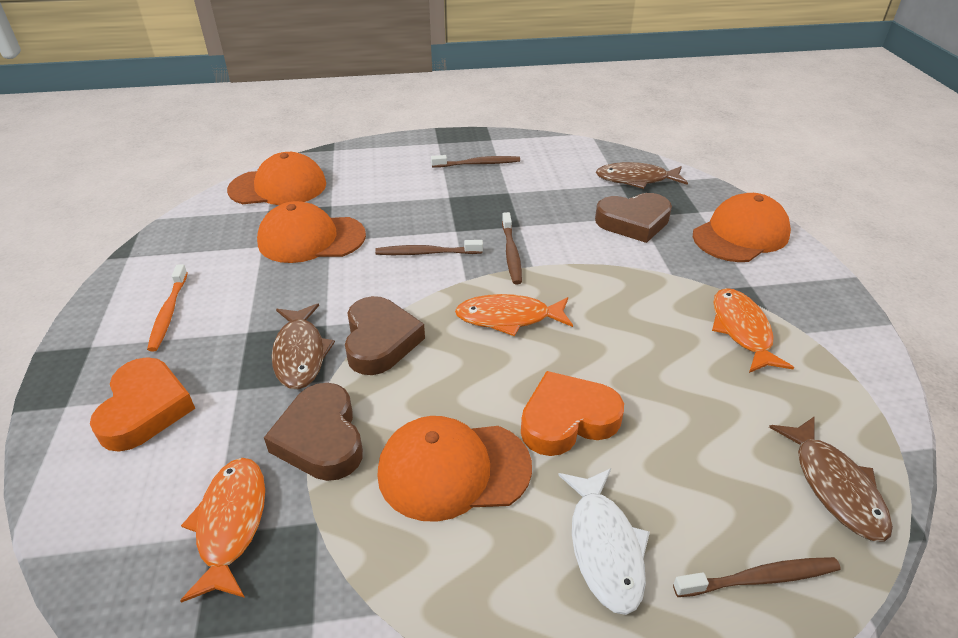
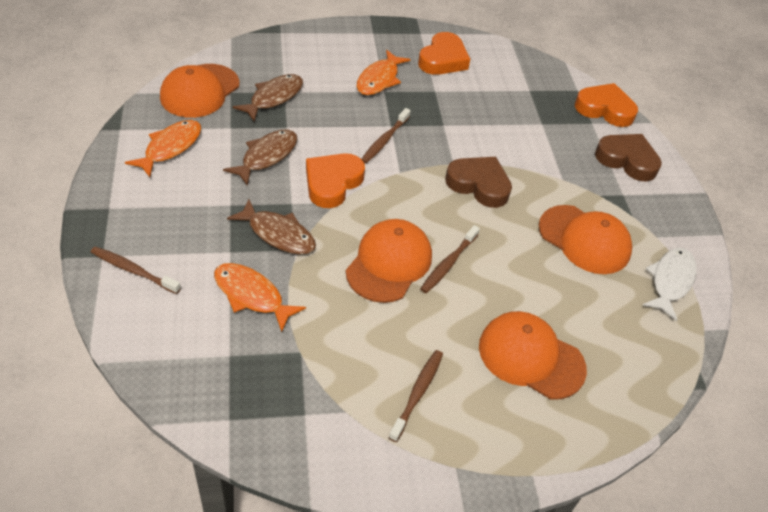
brown heart: 3 -> 2
orange heart: 2 -> 3
orange toothbrush: 1 -> 0

